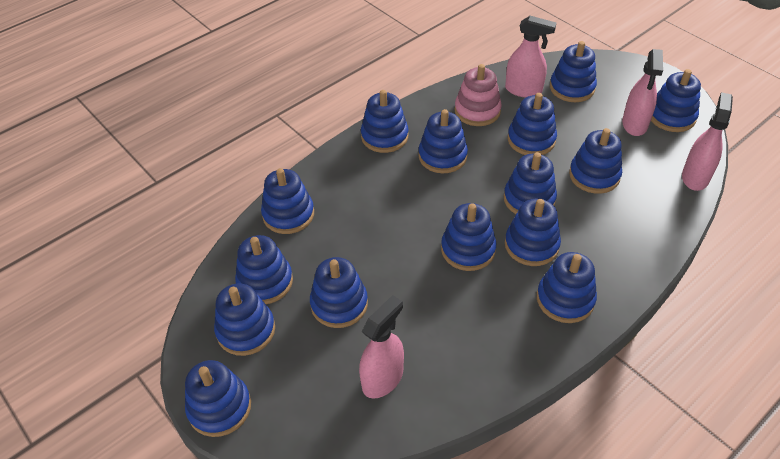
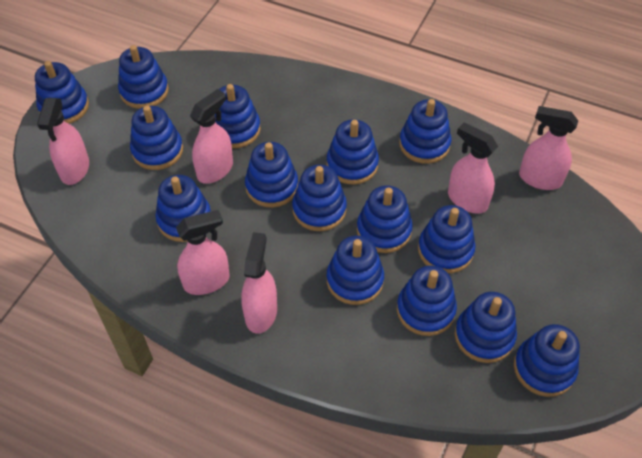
pink spray bottle: 4 -> 6
pink stacking toy: 1 -> 0

